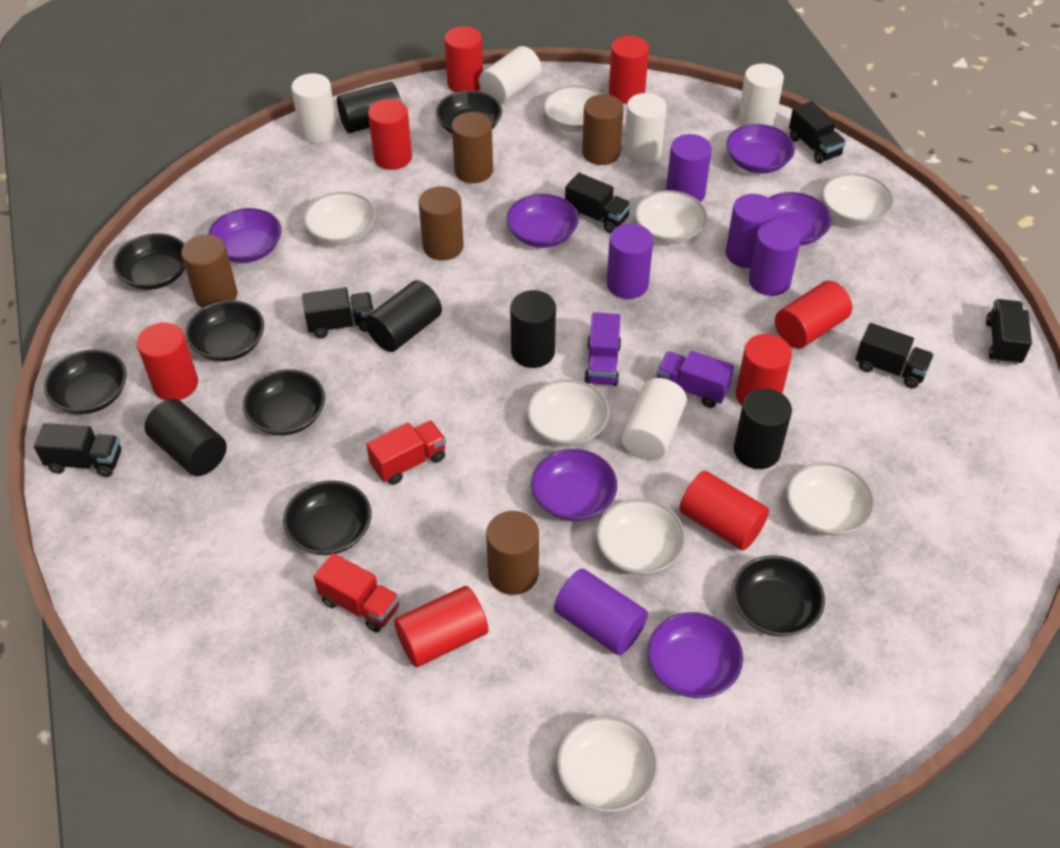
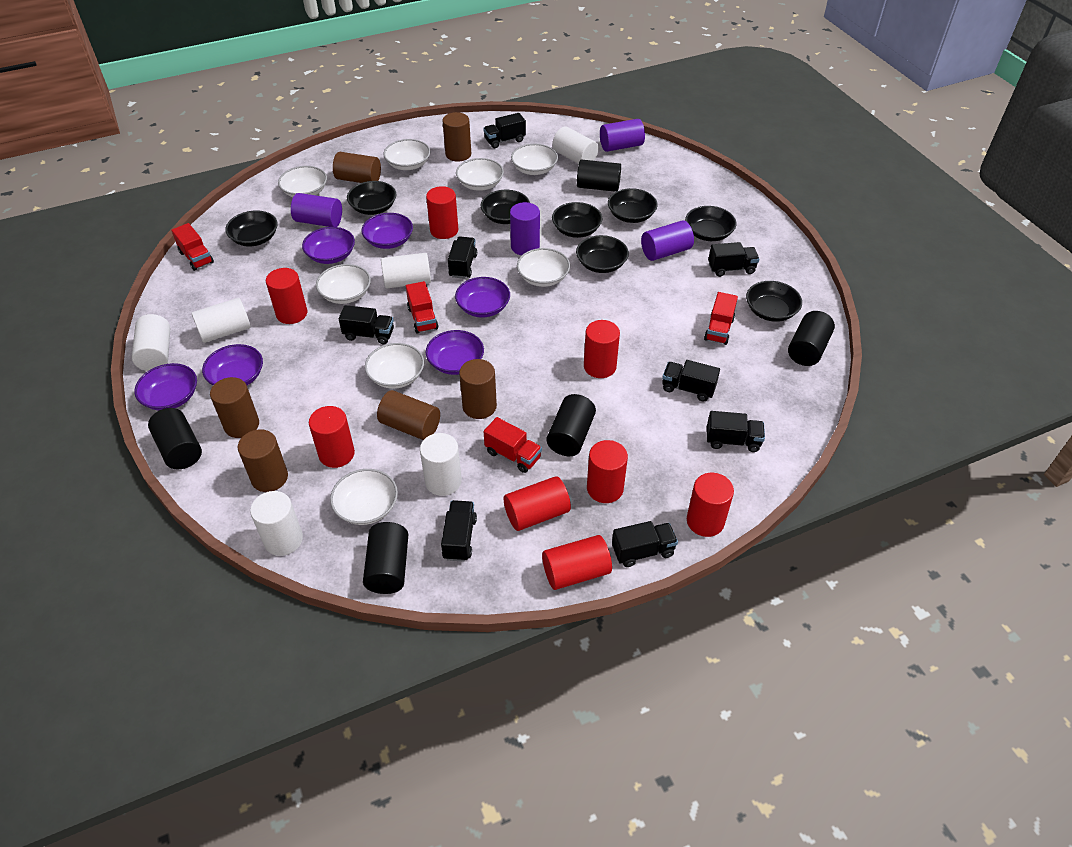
black bowl: 7 -> 8
black truck: 6 -> 8
brown cylinder: 5 -> 6
purple cylinder: 5 -> 4
purple truck: 2 -> 0
red truck: 2 -> 4
white cylinder: 5 -> 6

